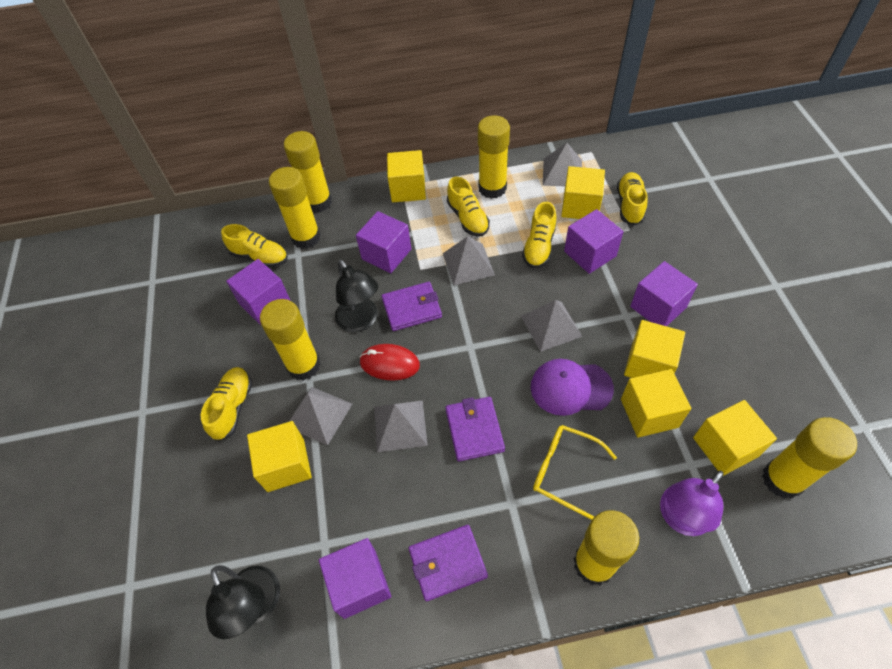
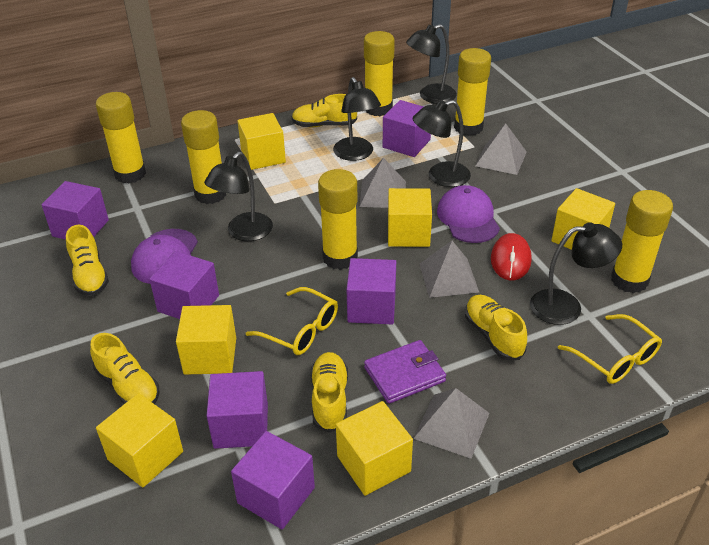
black lamp: 2 -> 5
grey pyramid: 5 -> 4
purple cap: 1 -> 2
purple cube: 5 -> 6
purple lamp: 1 -> 0
purple wallet: 3 -> 1
yellow glasses: 1 -> 2

